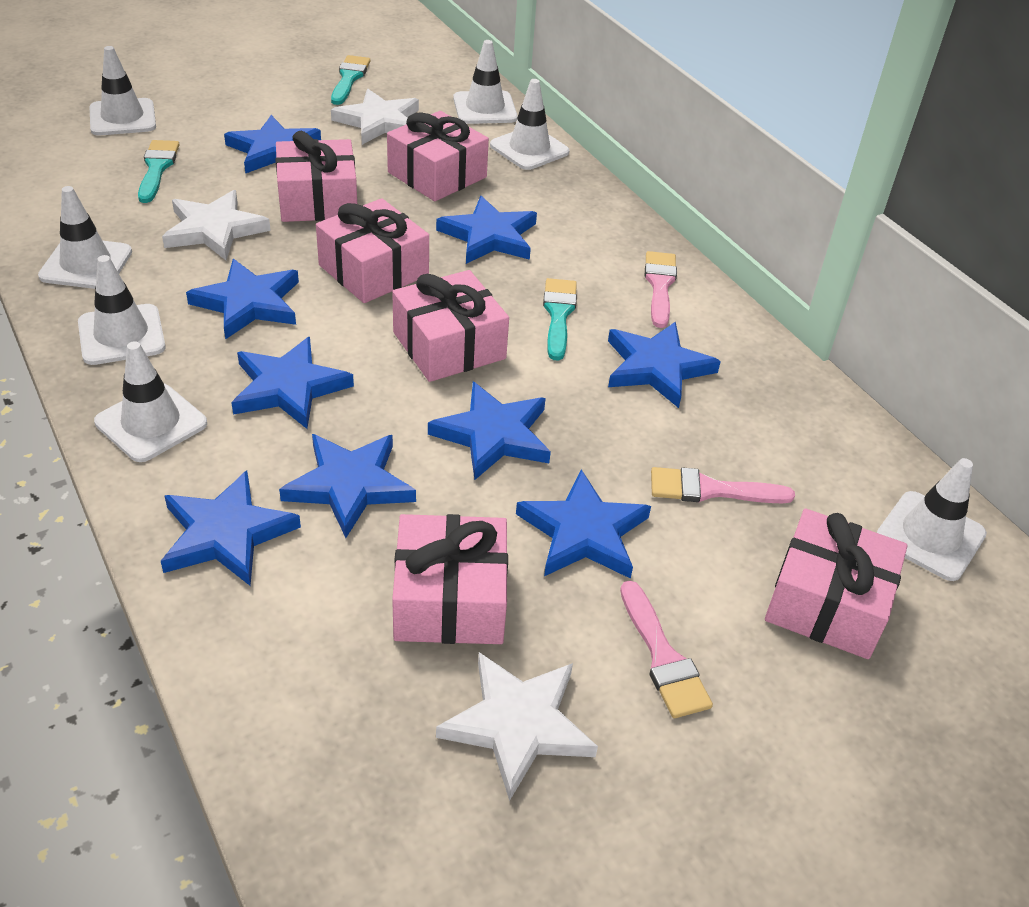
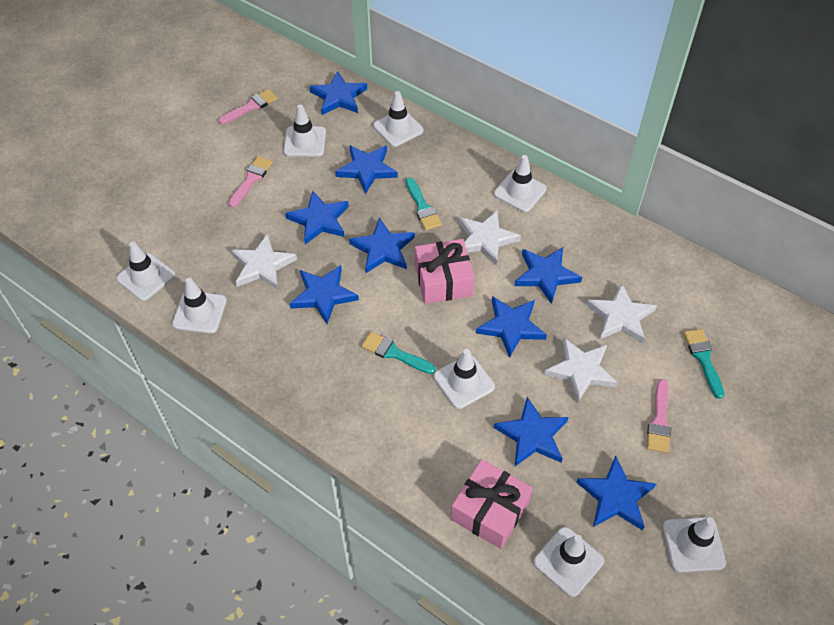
pink gift: 6 -> 2
white star: 3 -> 4
white traffic cone: 7 -> 8

